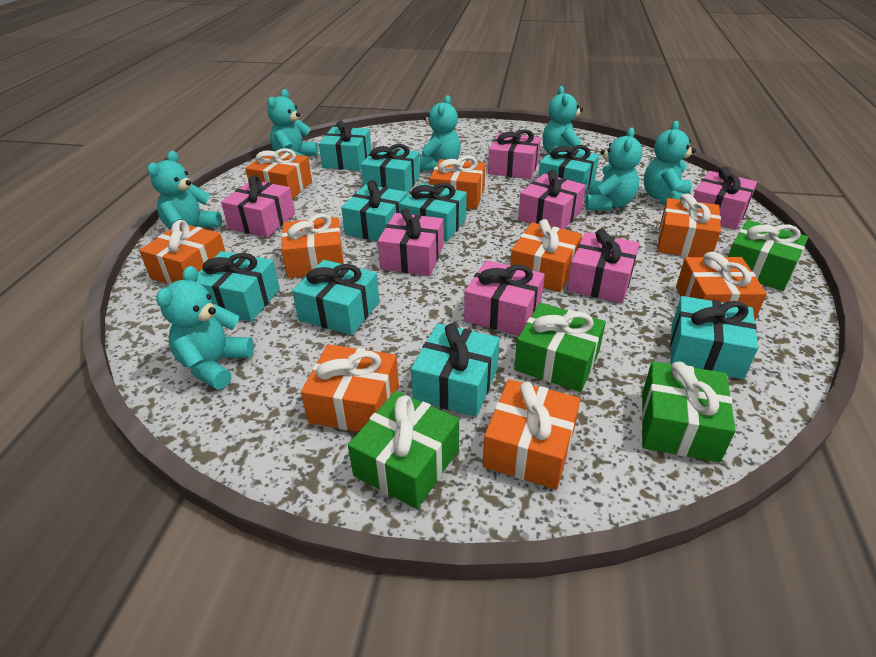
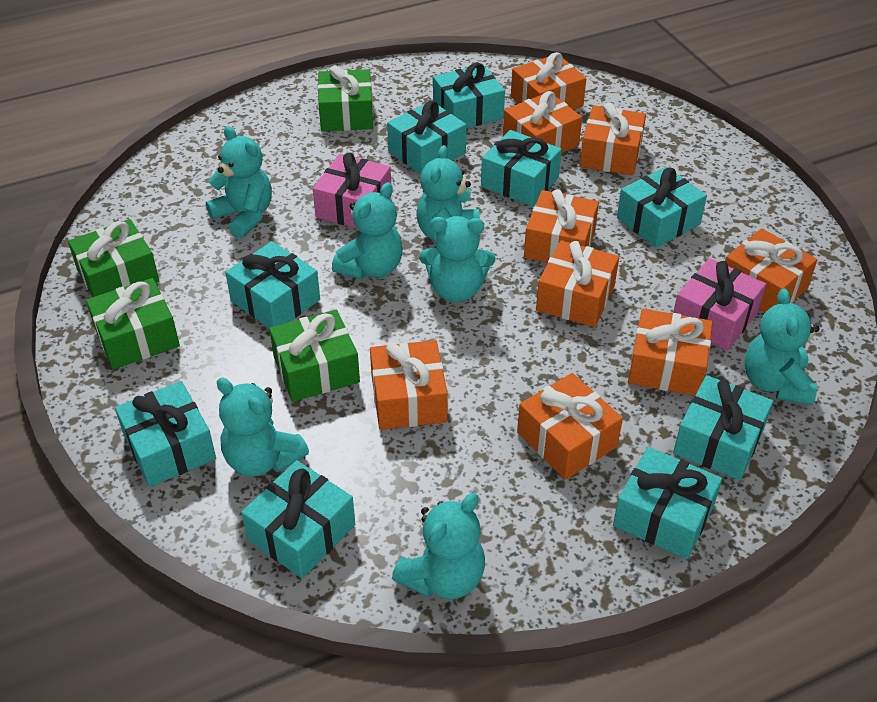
pink gift: 7 -> 2

